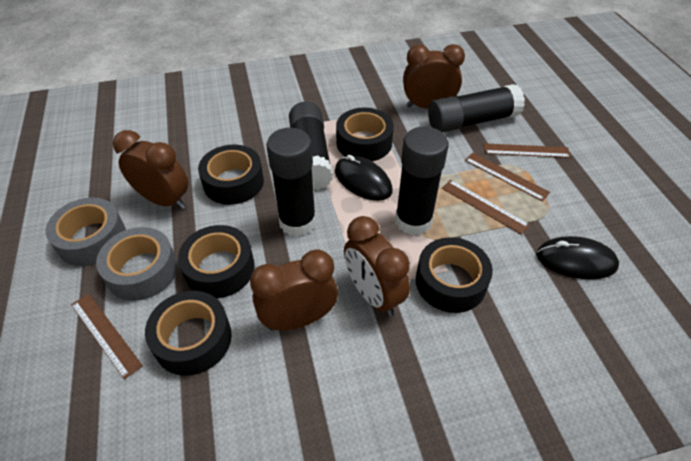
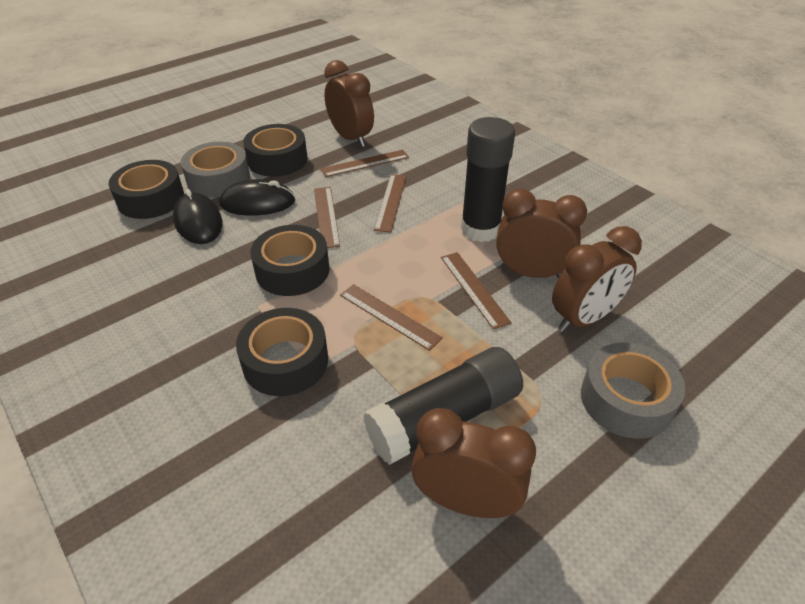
black glue stick: 4 -> 2
black tape: 5 -> 4
brown ruler: 4 -> 5

